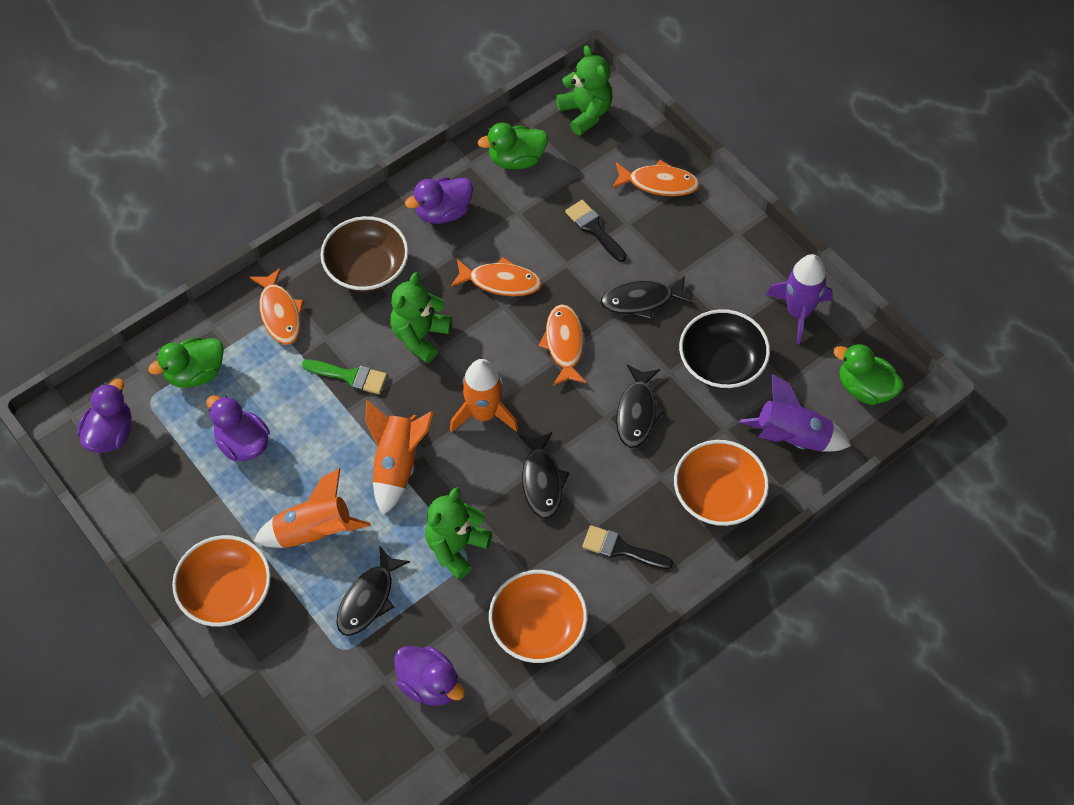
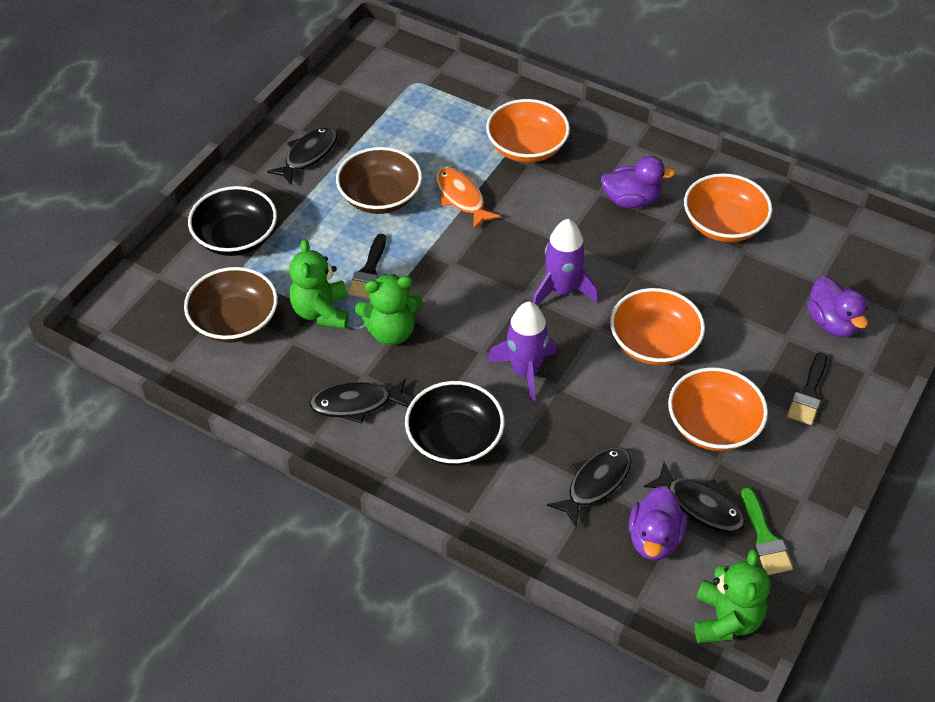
black bowl: 1 -> 2
brown bowl: 1 -> 2
green duck: 3 -> 0
orange bowl: 3 -> 4
orange fish: 4 -> 1
orange rocket: 3 -> 0
purple duck: 4 -> 3

